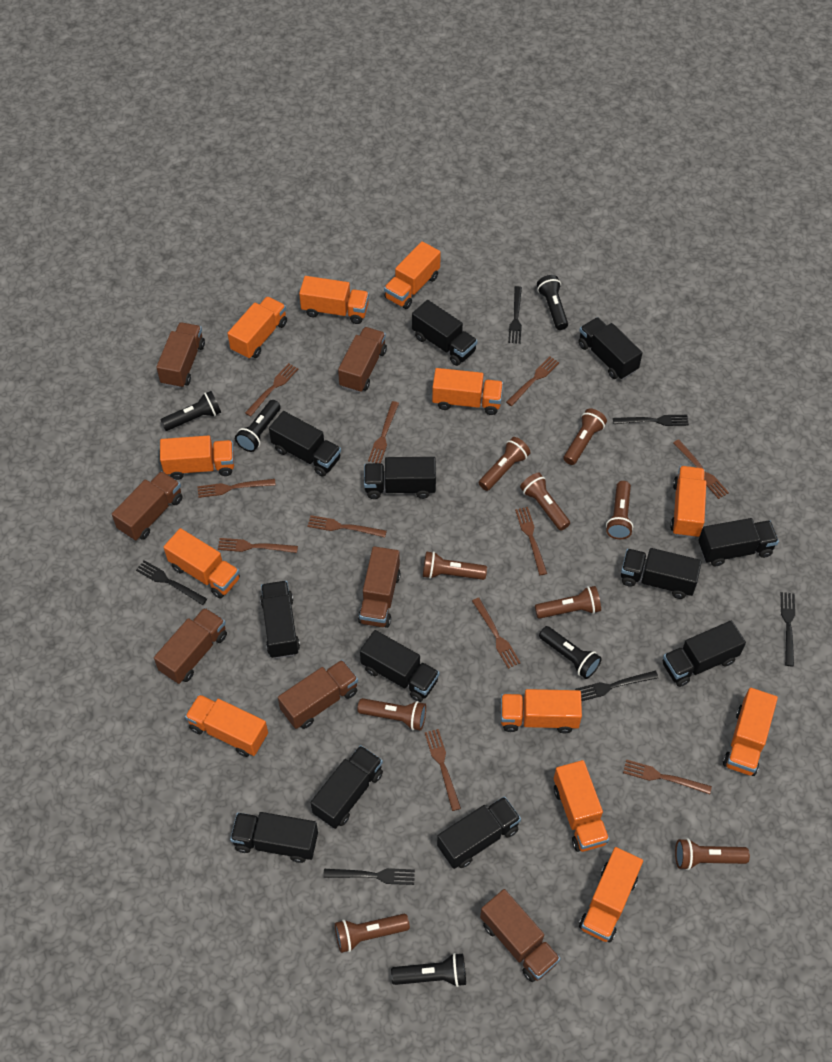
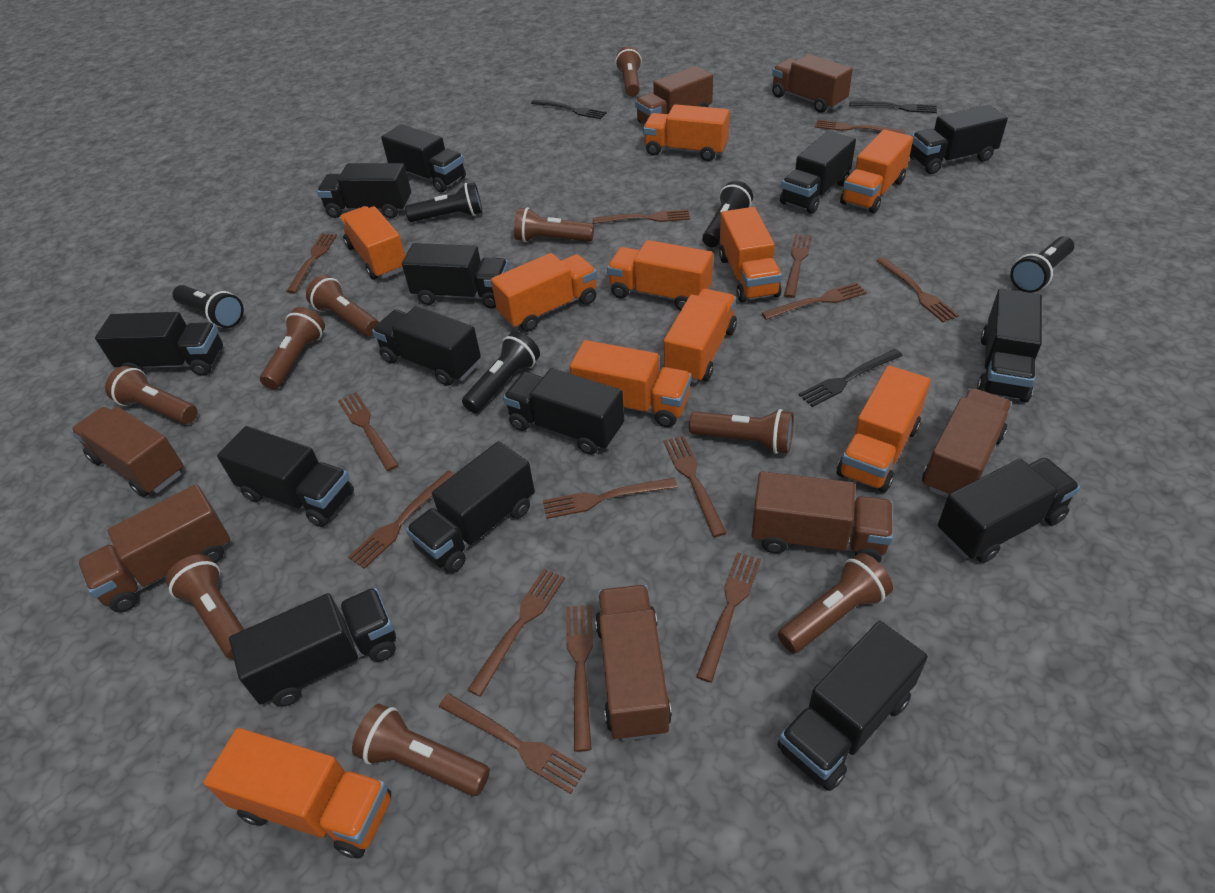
black fork: 6 -> 3
black truck: 12 -> 14
brown fork: 11 -> 14
orange truck: 12 -> 10

